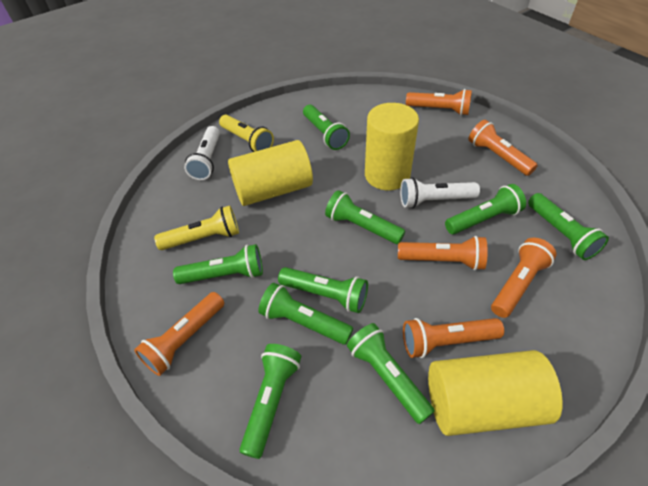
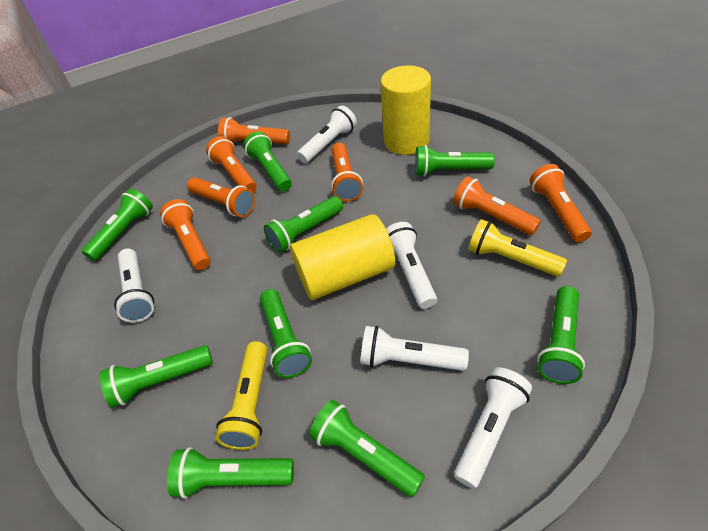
orange flashlight: 6 -> 7
white flashlight: 2 -> 5
yellow cylinder: 3 -> 2

